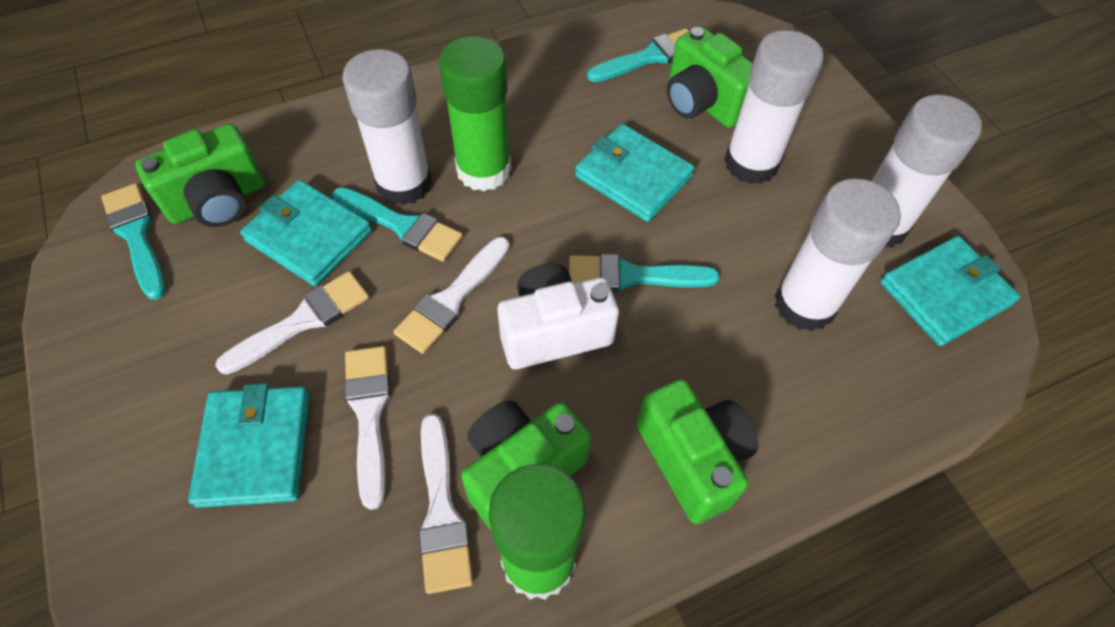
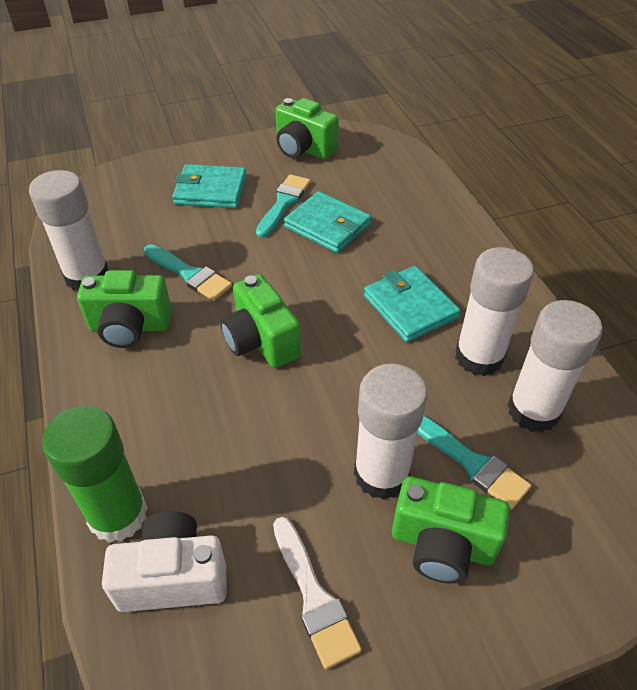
green glue stick: 2 -> 1
turquoise brush: 4 -> 3
turquoise wallet: 4 -> 3
white brush: 4 -> 1

